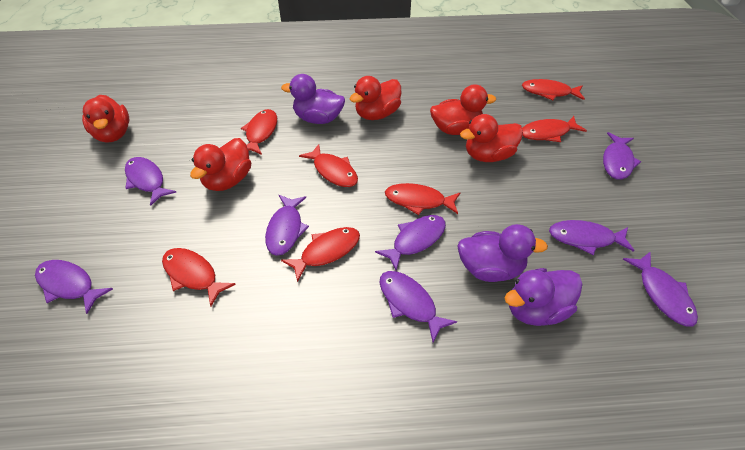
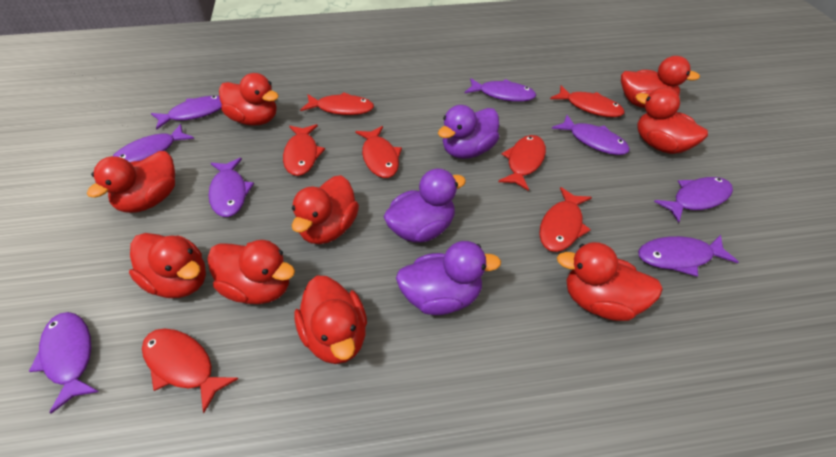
red duck: 5 -> 9

